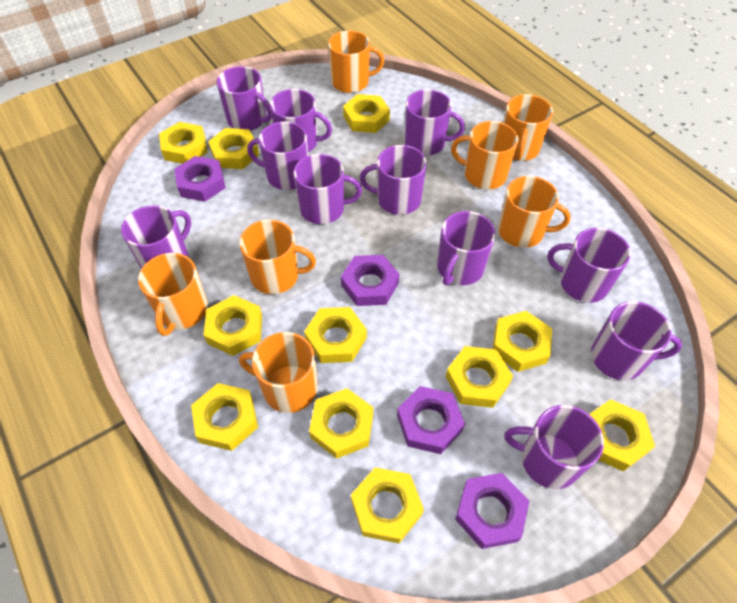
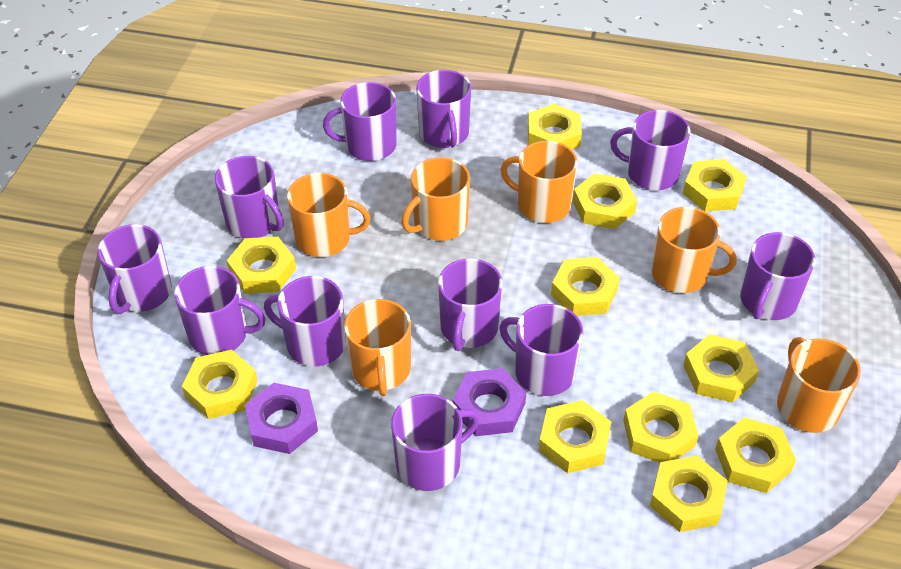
orange mug: 7 -> 6
purple nut: 4 -> 2

